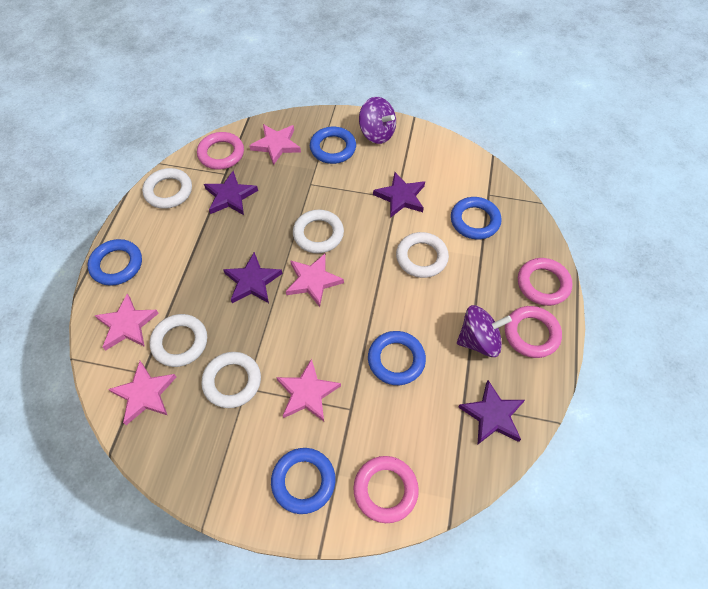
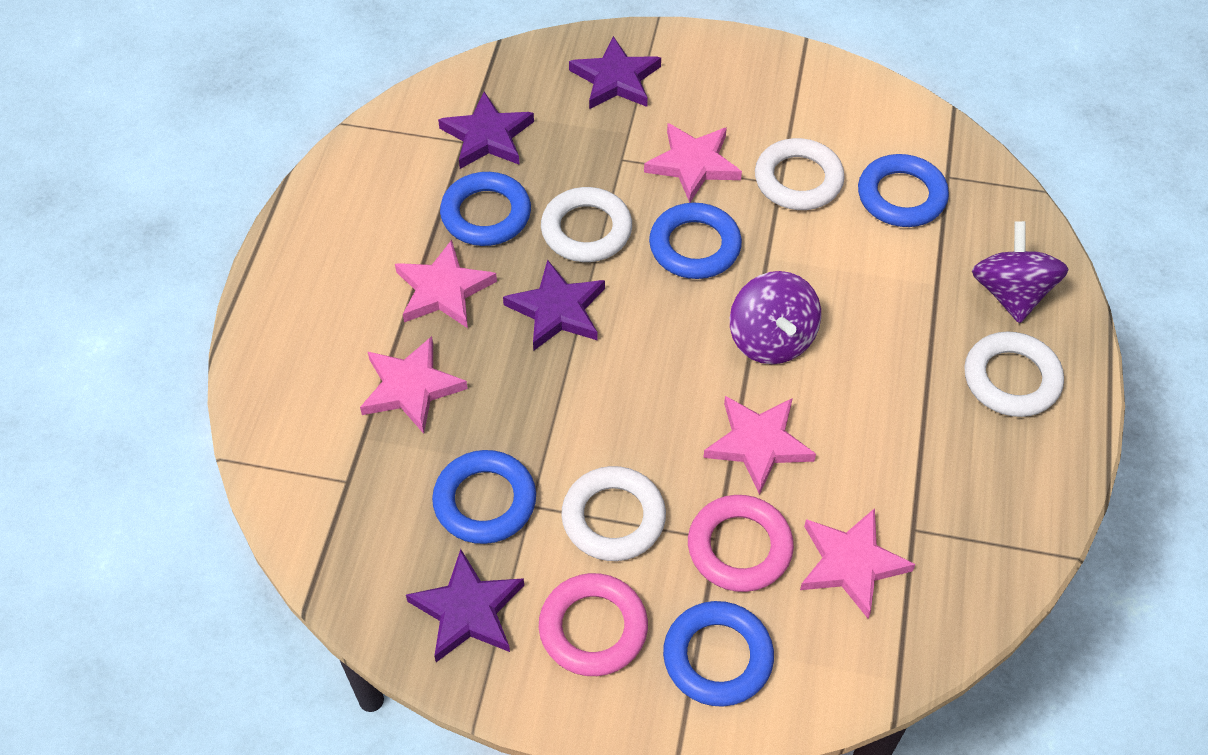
pink ring: 4 -> 2
white ring: 5 -> 4

